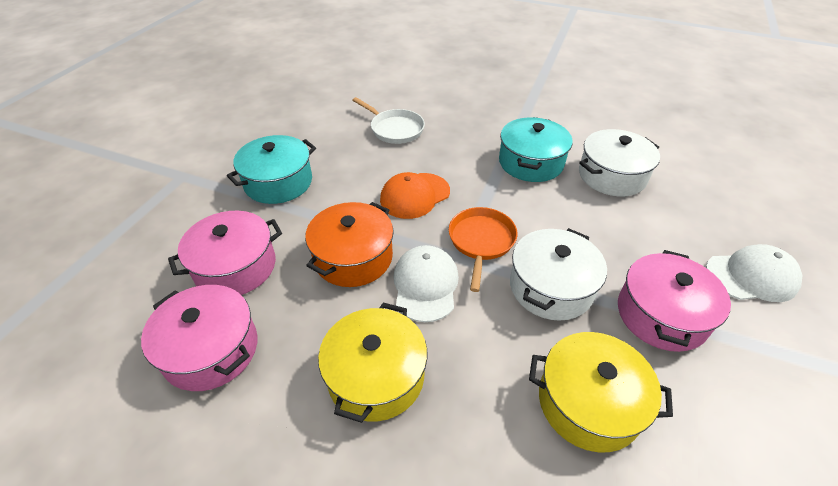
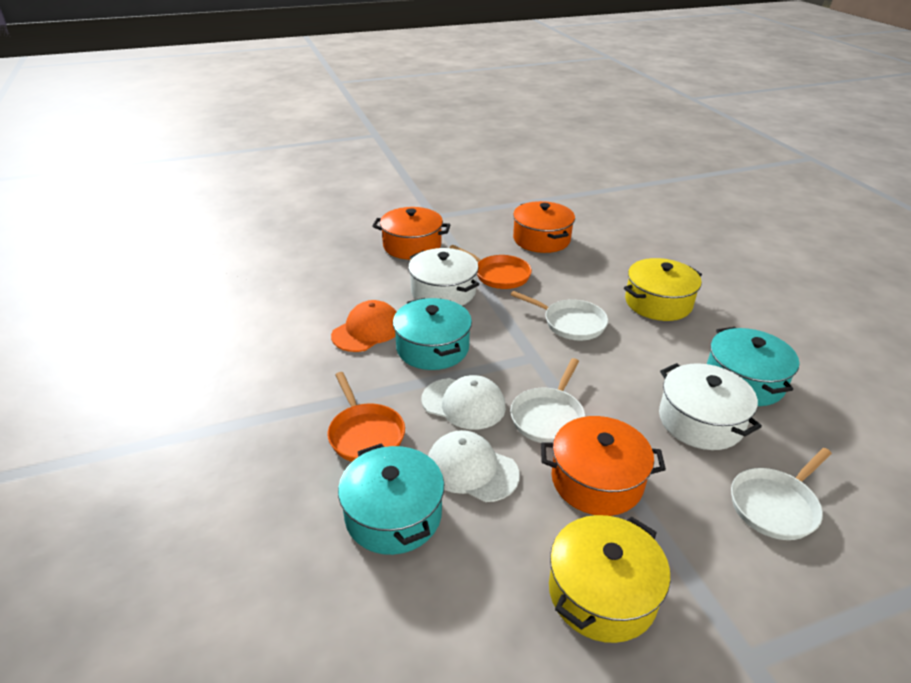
orange pan: 1 -> 2
orange pot: 1 -> 3
pink pot: 3 -> 0
turquoise pot: 2 -> 3
white pan: 1 -> 3

